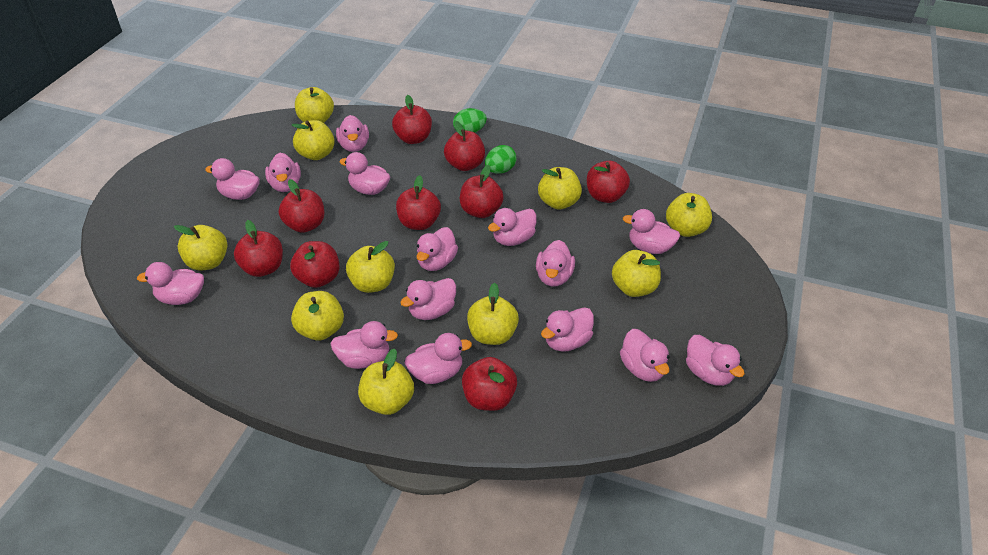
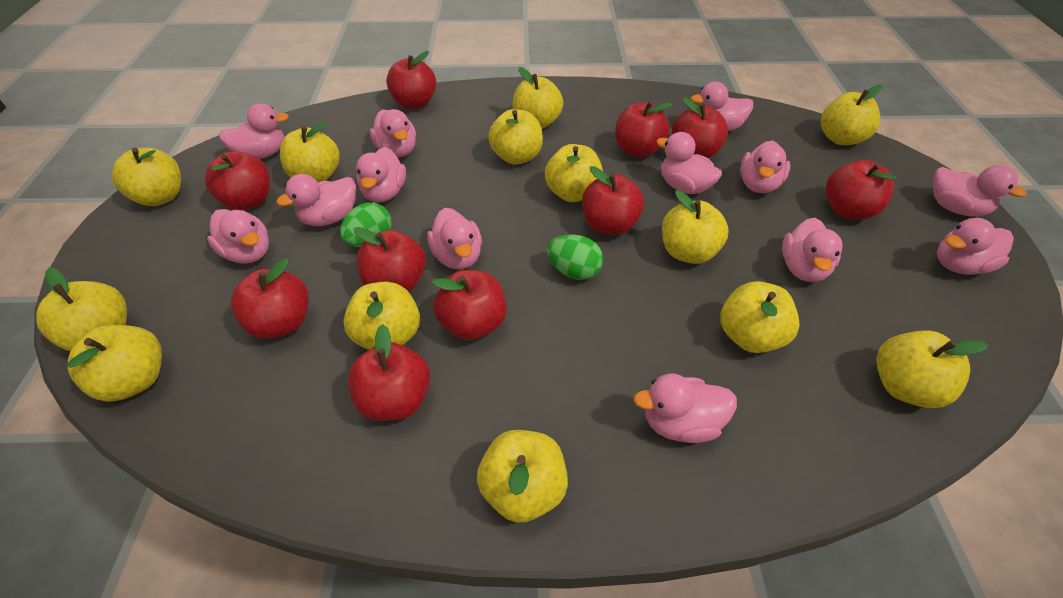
pink duck: 15 -> 13
red apple: 9 -> 10
yellow apple: 10 -> 13

